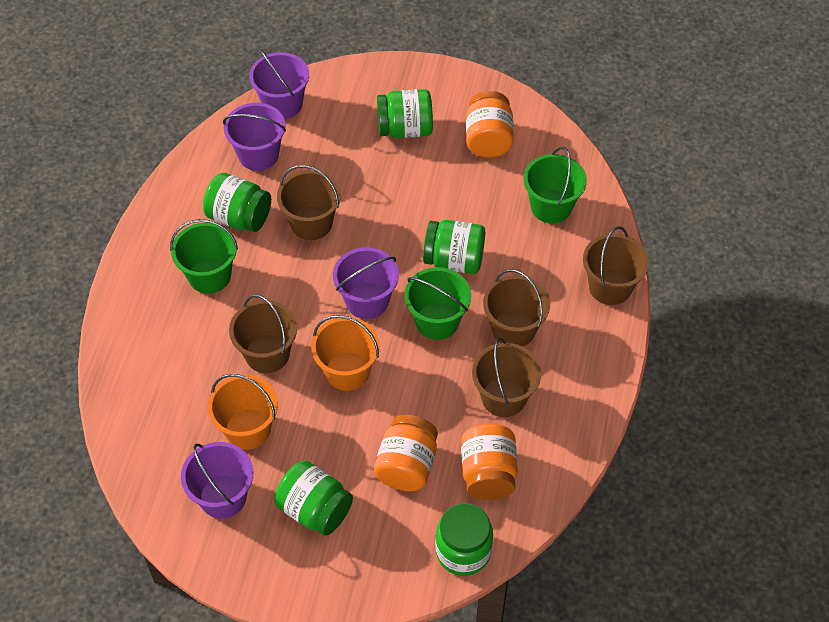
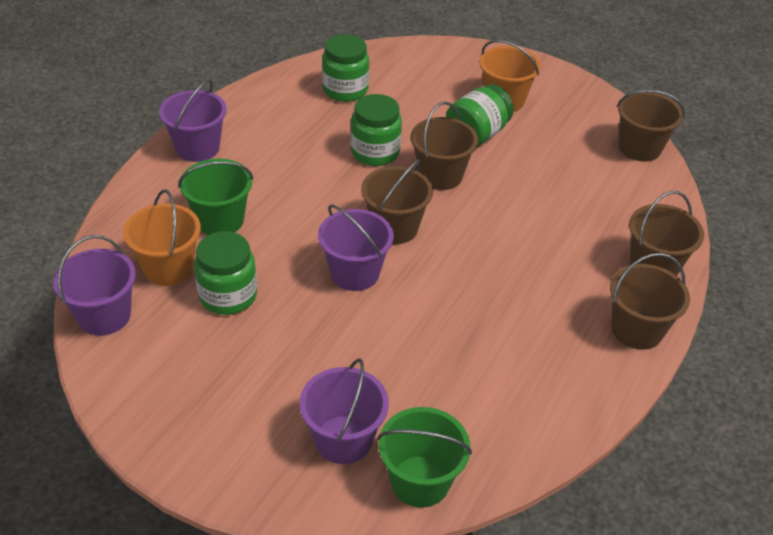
green bucket: 3 -> 2
green jar: 5 -> 4
orange jar: 3 -> 0

